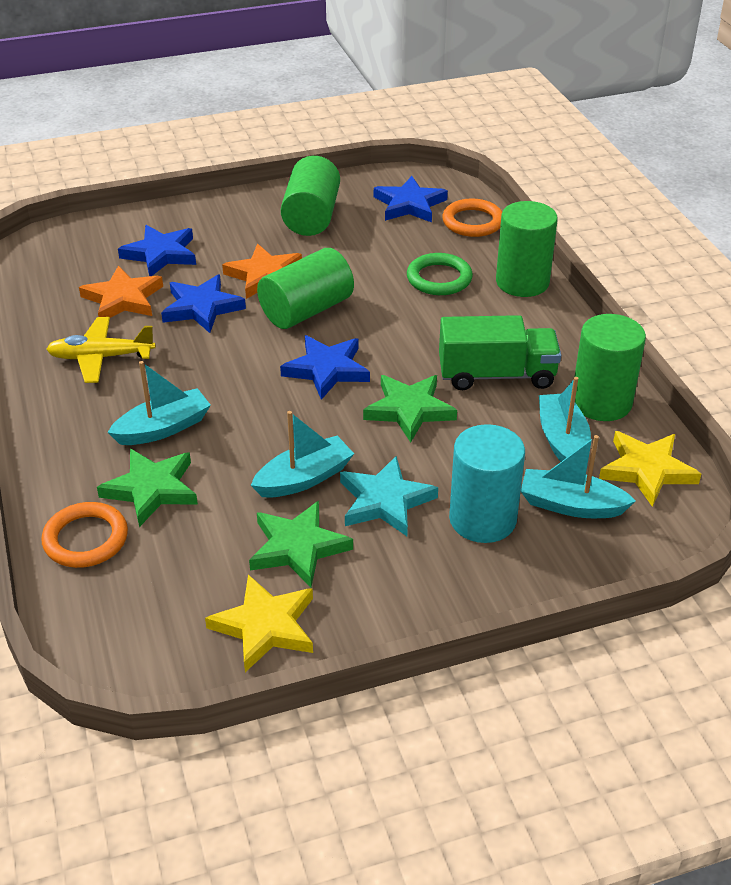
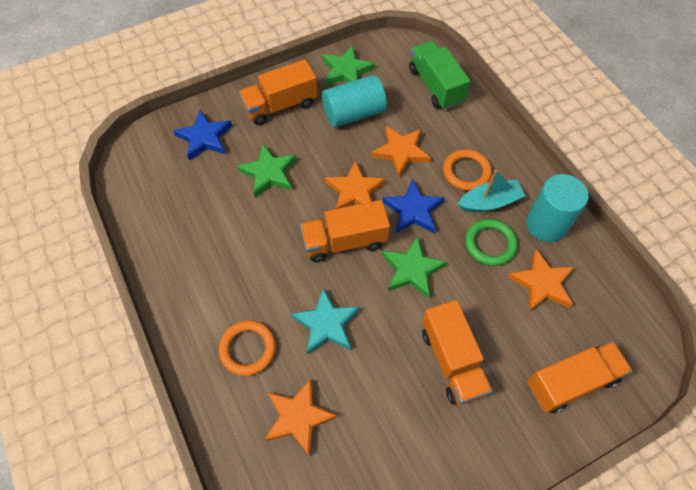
blue star: 4 -> 2
green cylinder: 4 -> 0
orange star: 2 -> 4
orange truck: 0 -> 4
turquoise boat: 4 -> 1
turquoise cylinder: 1 -> 2
yellow plane: 1 -> 0
yellow star: 2 -> 0

